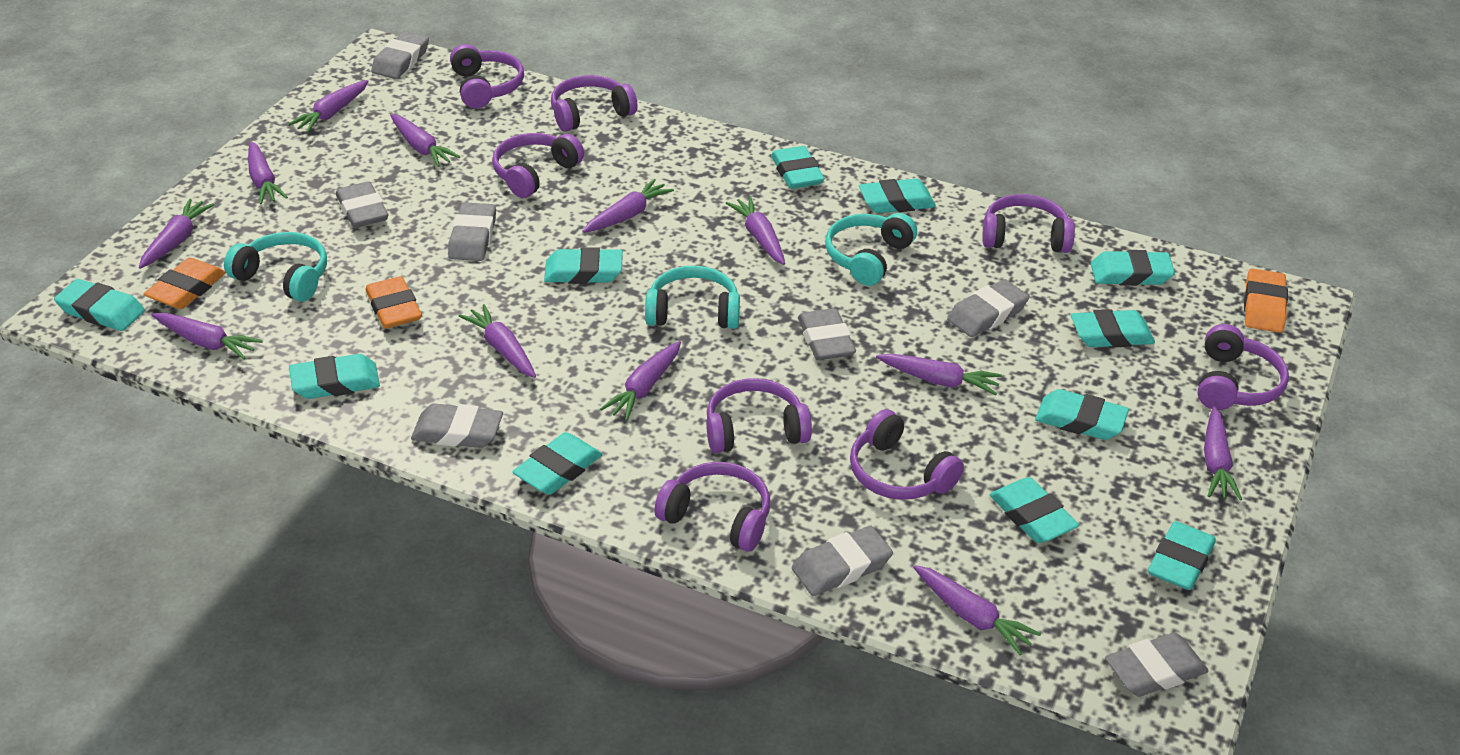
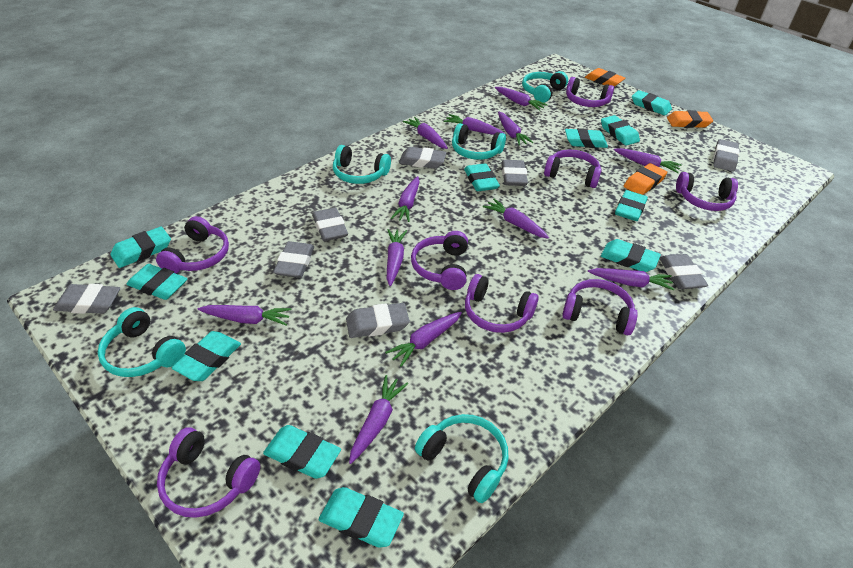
turquoise headphones: 3 -> 5

